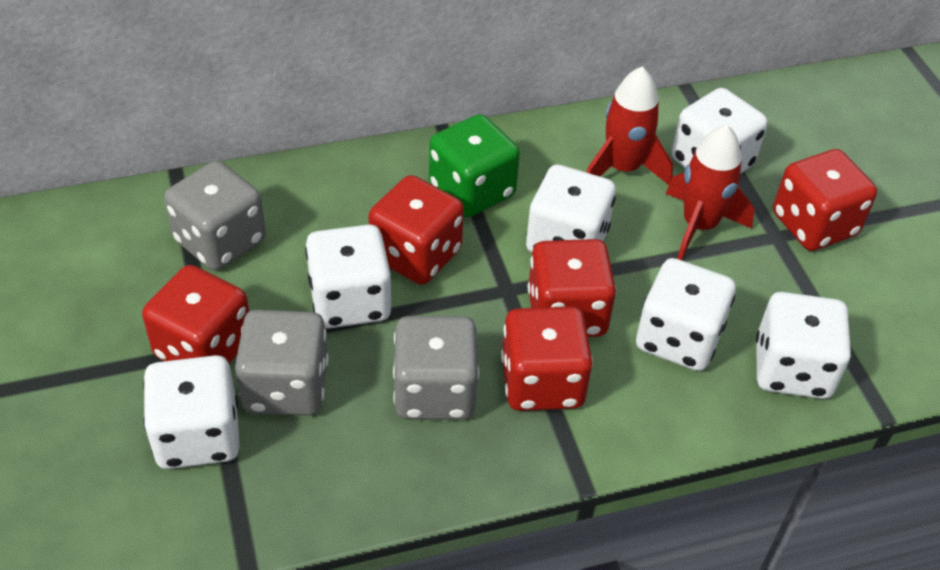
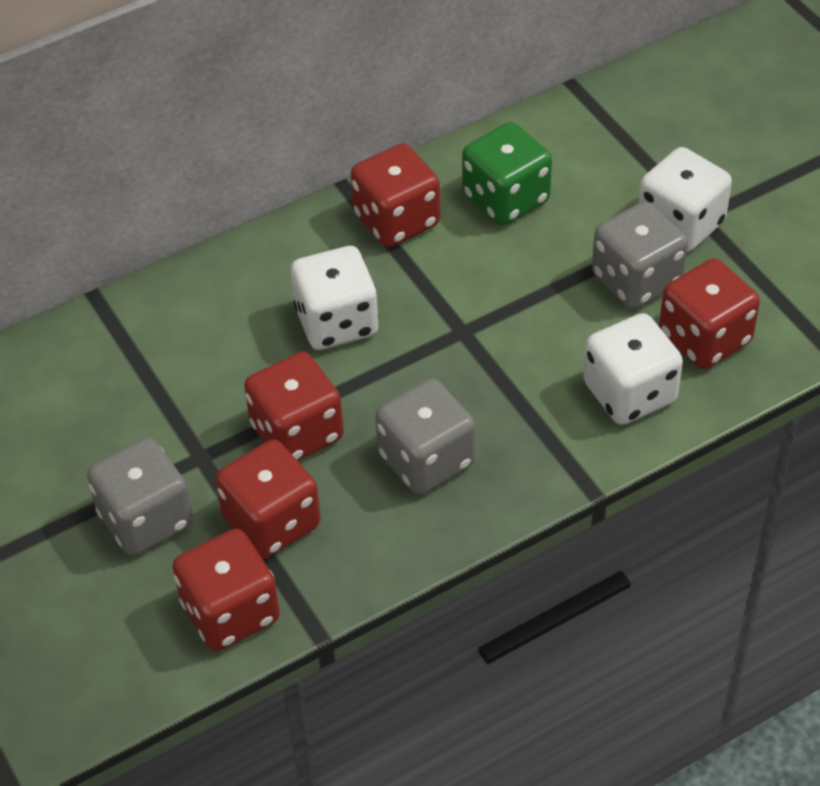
red rocket: 2 -> 0
white dice: 6 -> 3

